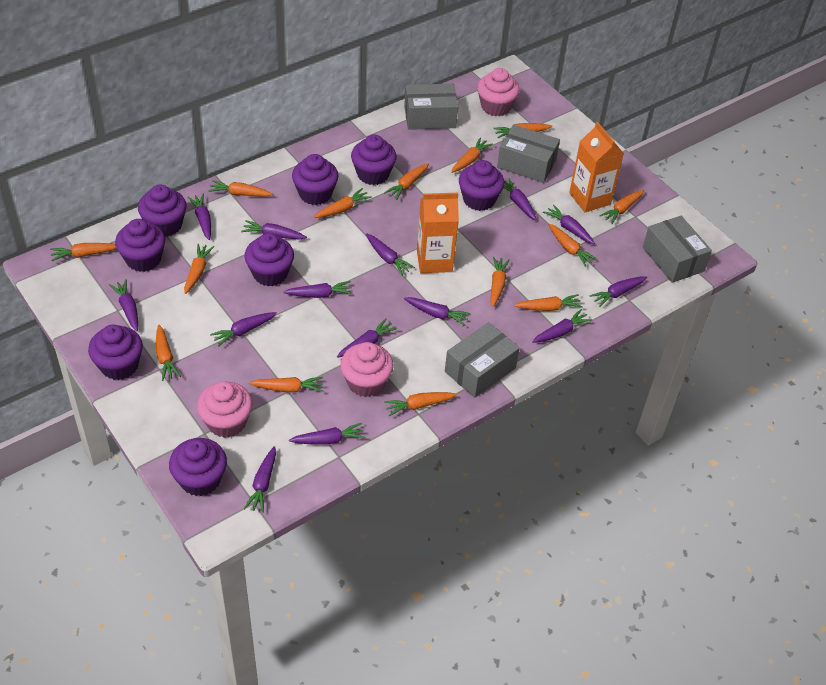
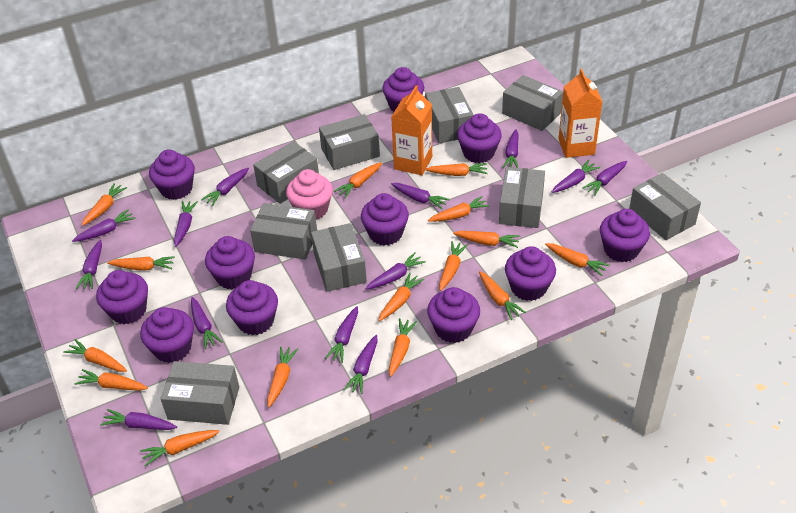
grey box: 4 -> 9
orange carrot: 14 -> 15
pink cupcake: 3 -> 1
purple carrot: 14 -> 13
purple cupcake: 8 -> 11

